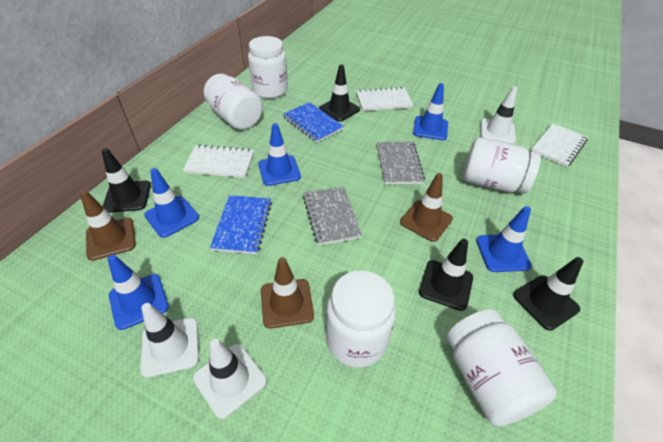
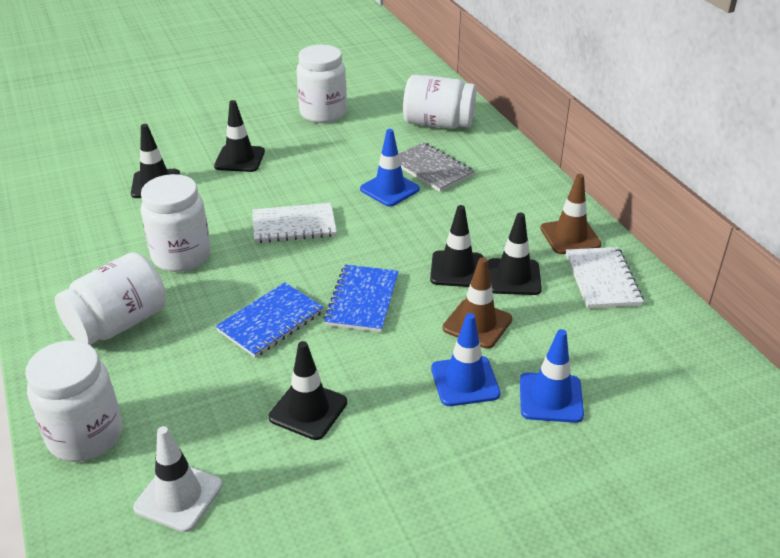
black traffic cone: 4 -> 5
blue traffic cone: 5 -> 3
brown traffic cone: 3 -> 2
grey notebook: 2 -> 1
white notebook: 3 -> 2
white traffic cone: 3 -> 1

